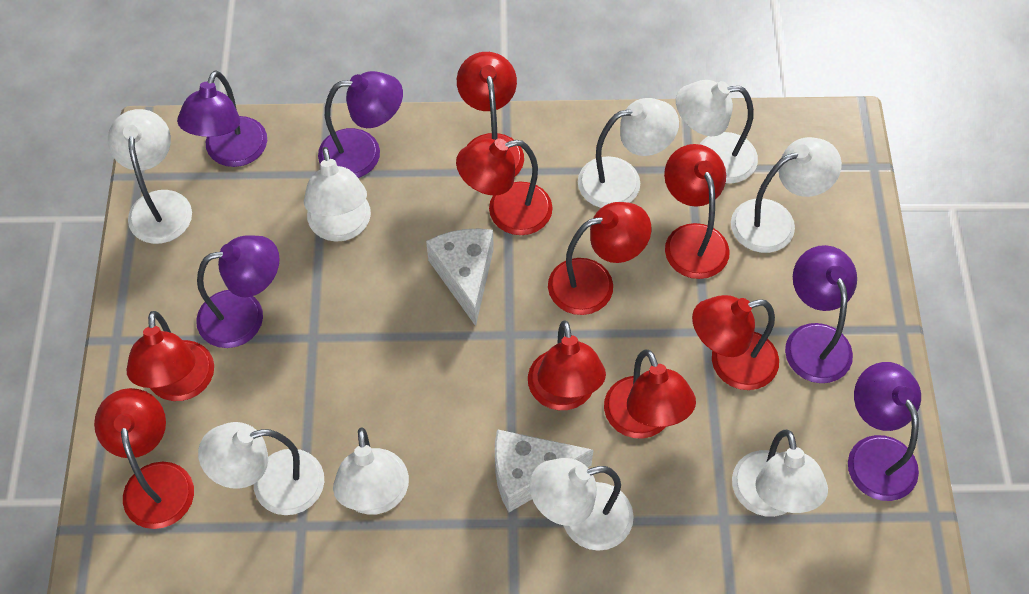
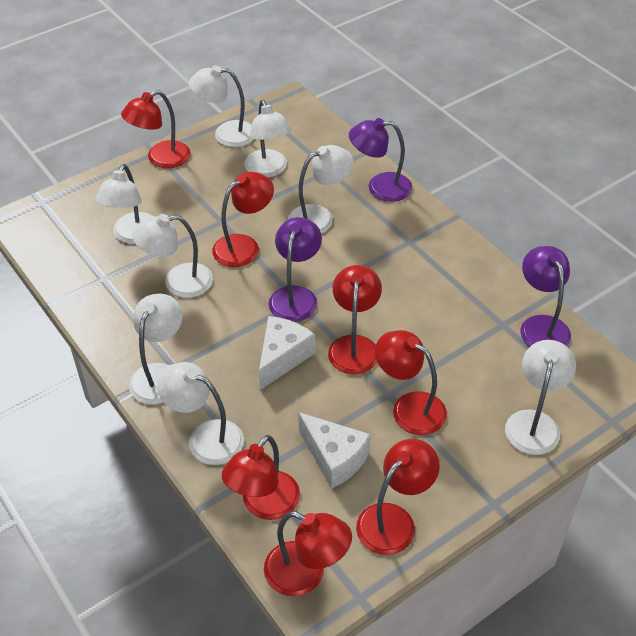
purple lamp: 5 -> 3
red lamp: 9 -> 7
white lamp: 9 -> 8

